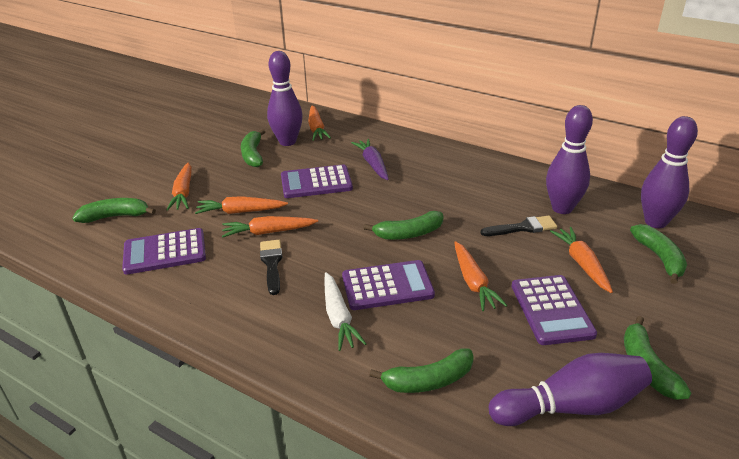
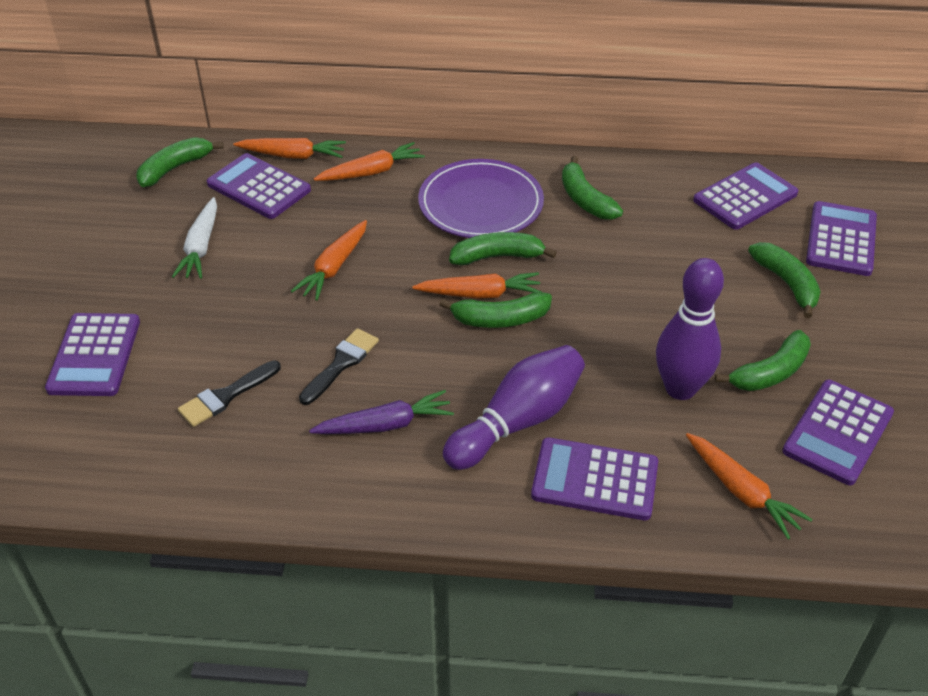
orange carrot: 6 -> 5
purple bowling pin: 4 -> 2
purple calculator: 4 -> 6
purple plate: 0 -> 1

